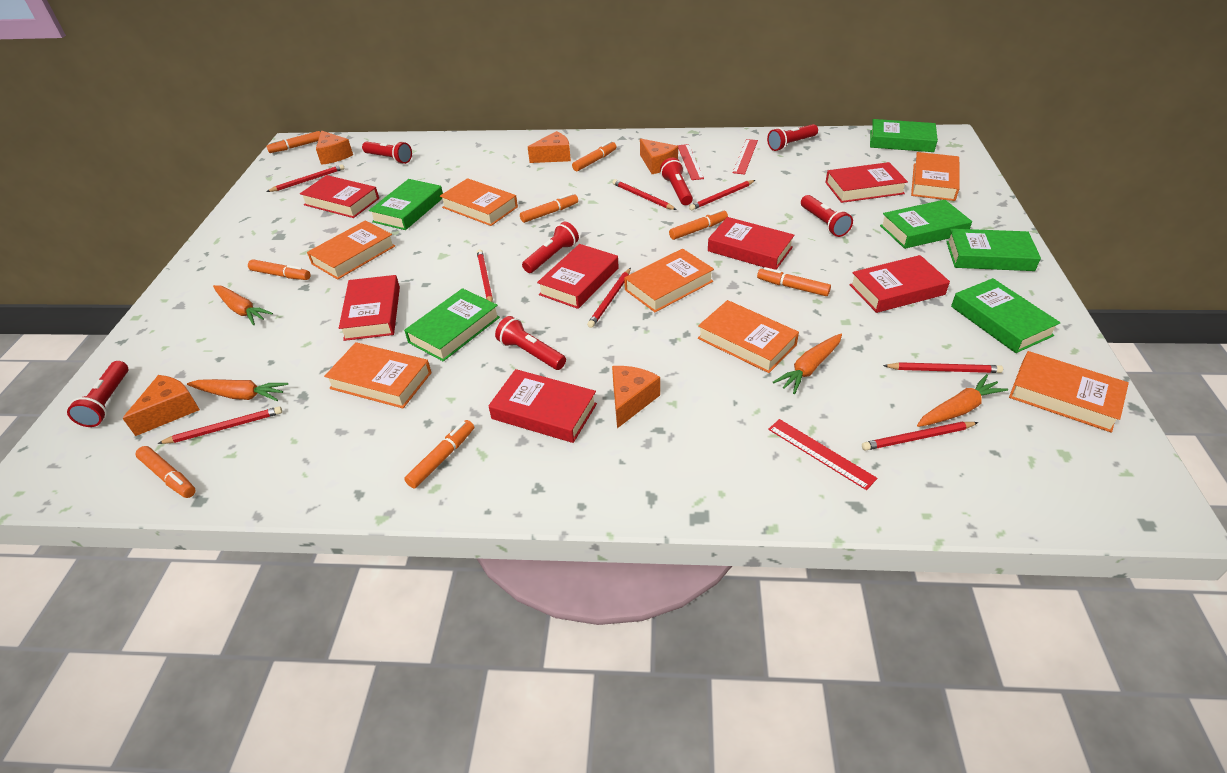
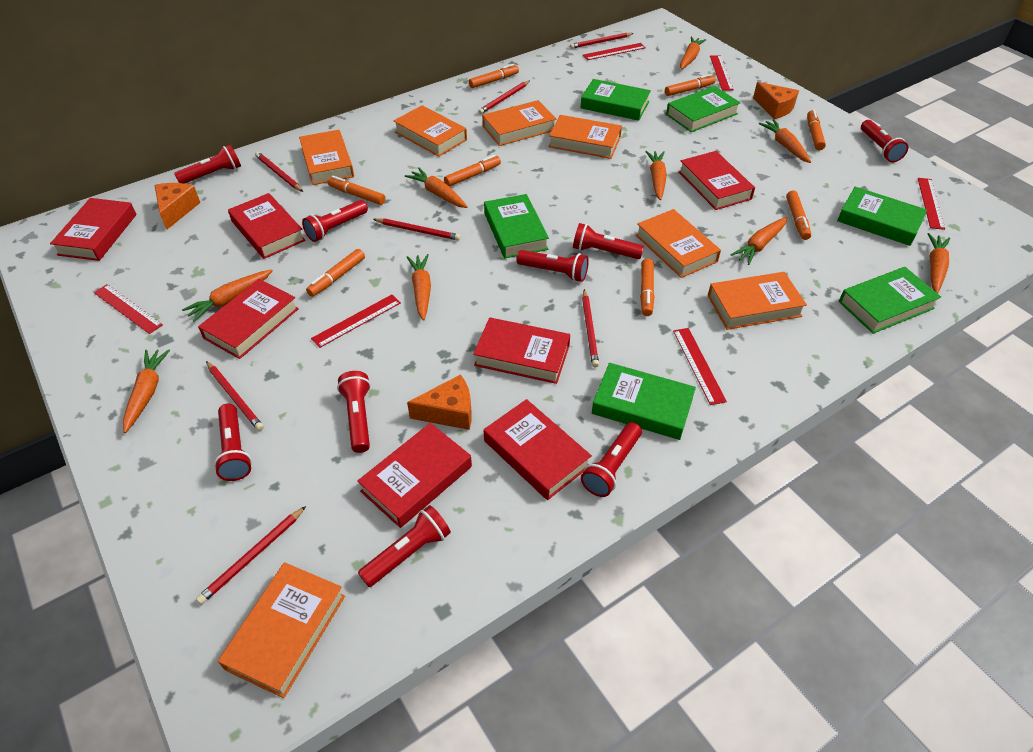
orange carrot: 4 -> 9
orange cheese: 5 -> 3
red flashlight: 7 -> 9
red pencil: 8 -> 7
red ruler: 3 -> 6

